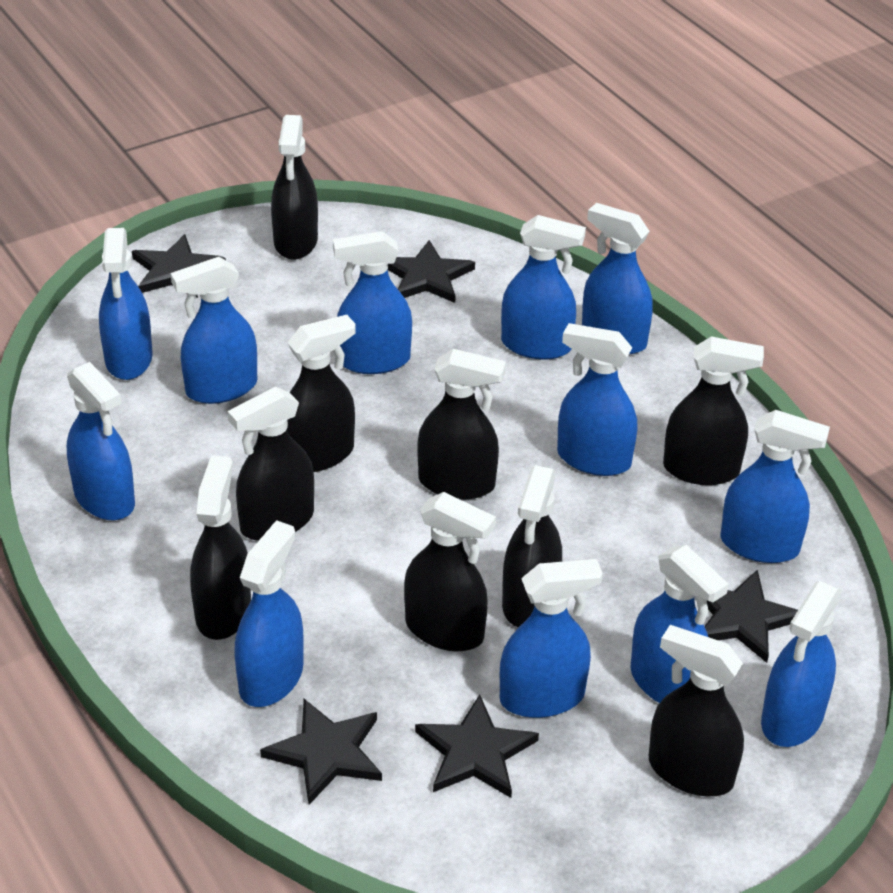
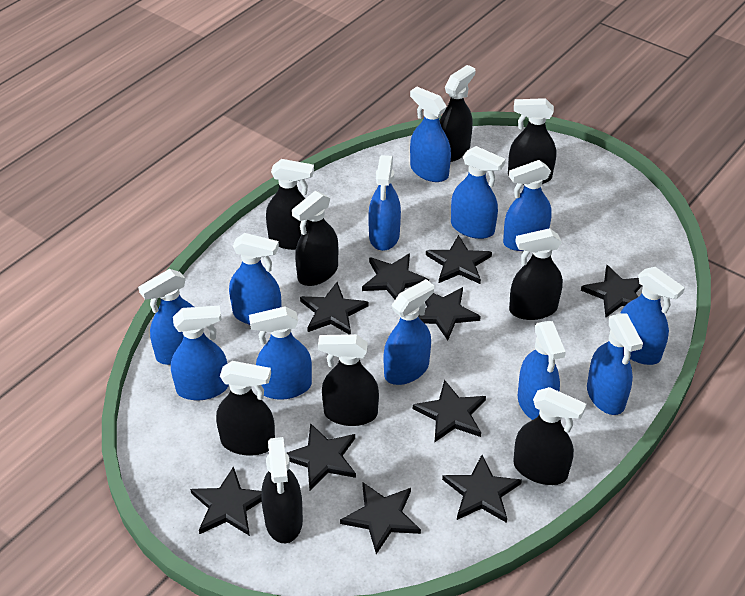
black star: 5 -> 10

